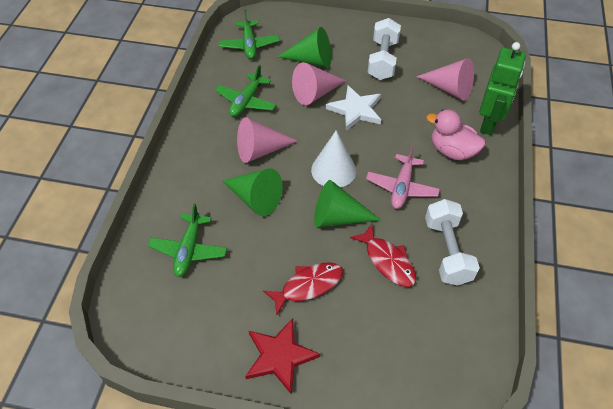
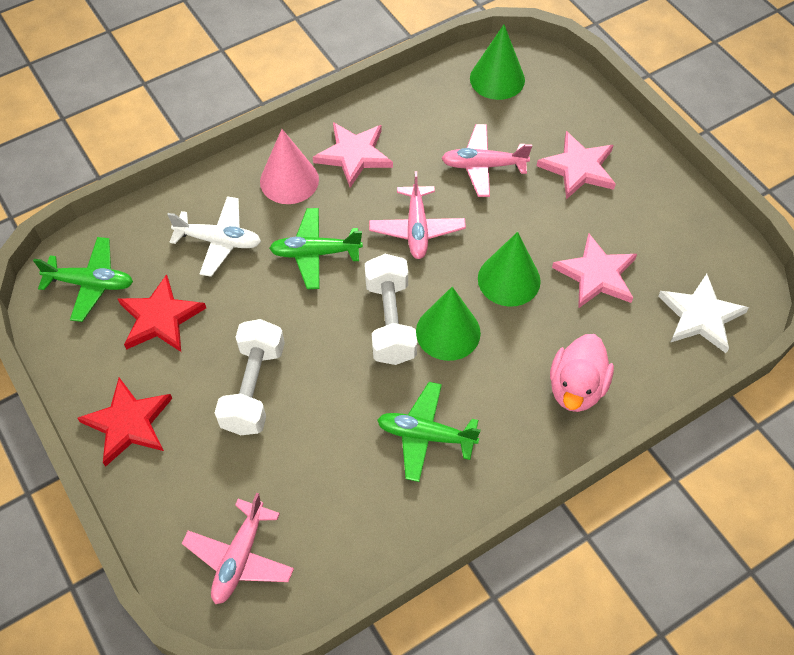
green robot: 1 -> 0
pink cone: 3 -> 1
pink plane: 1 -> 3
pink star: 0 -> 3
red fish: 2 -> 0
red star: 1 -> 2
white cone: 1 -> 0
white plane: 0 -> 1

